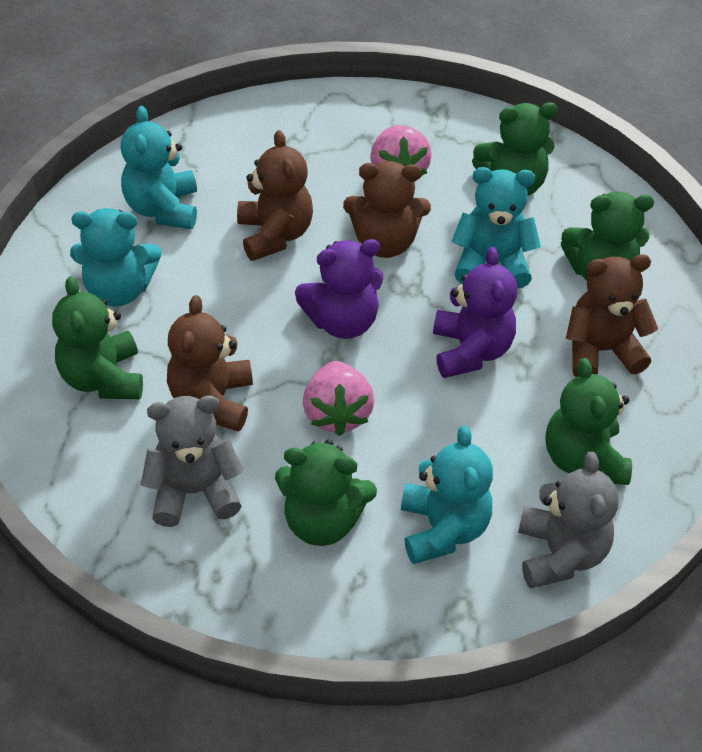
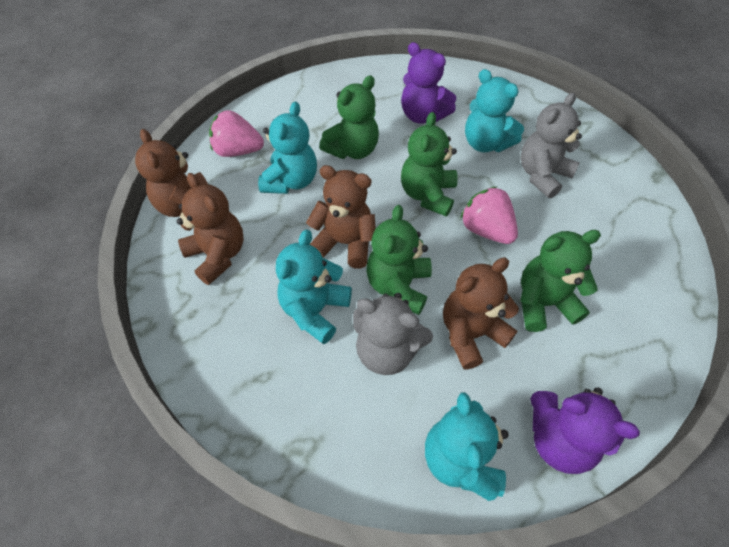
green teddy bear: 5 -> 4

